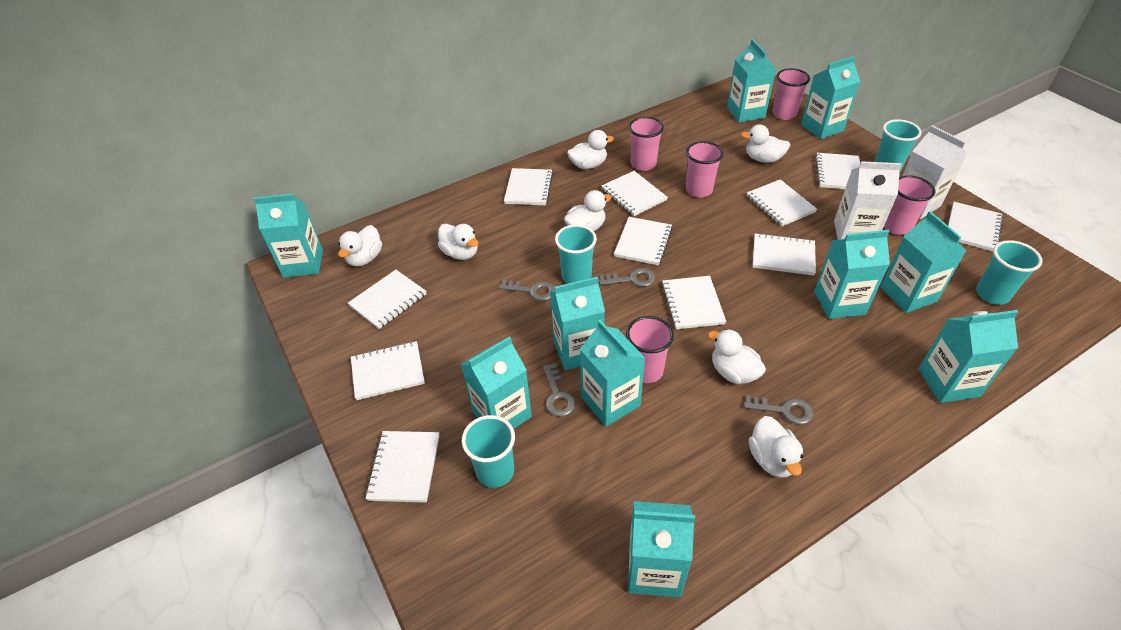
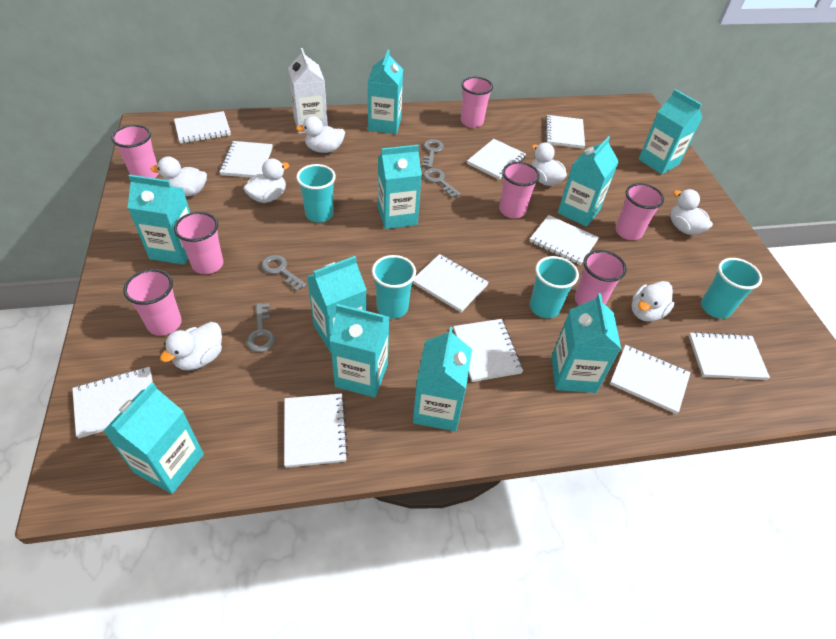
pink cup: 5 -> 7
white carton: 2 -> 1

